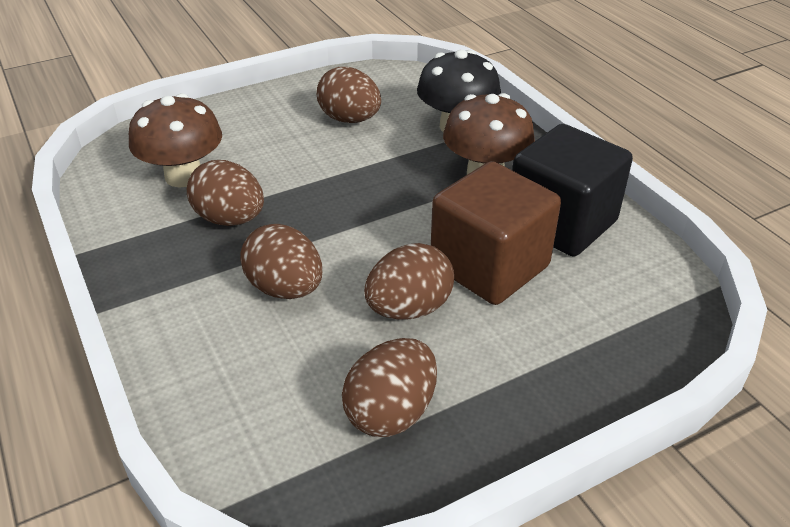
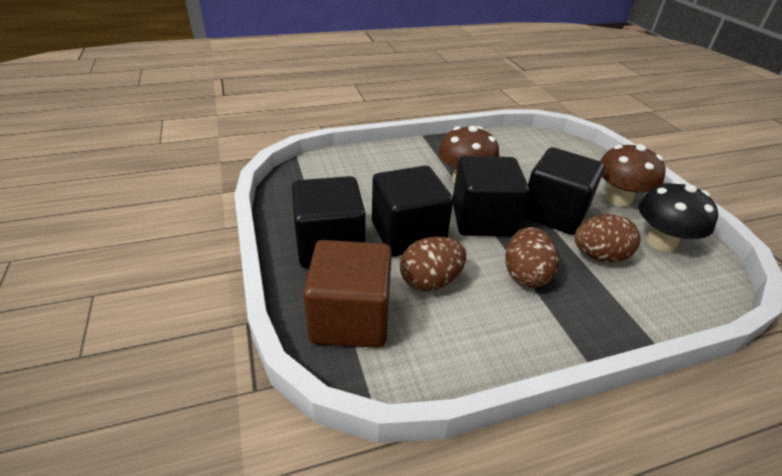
black cube: 1 -> 4
brown egg: 5 -> 3

